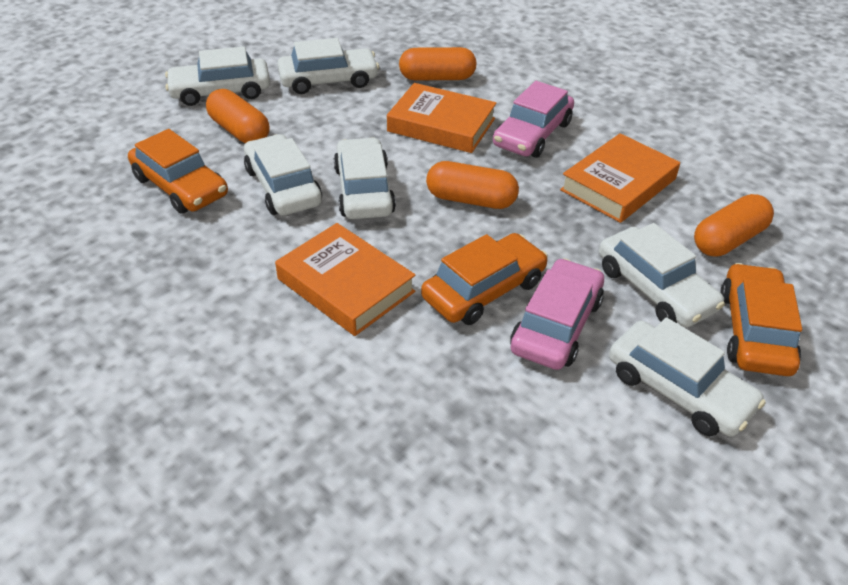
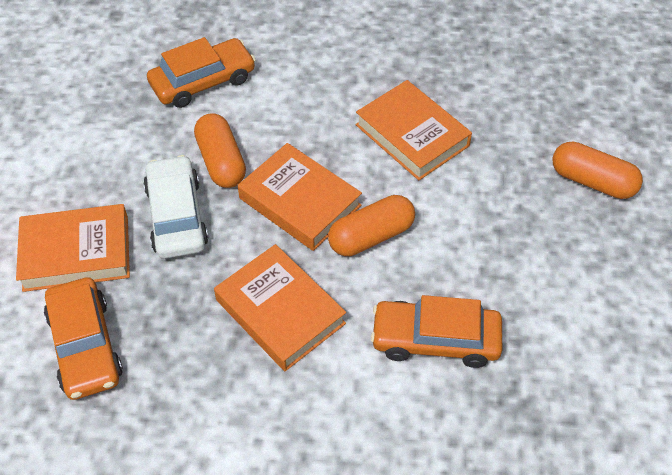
orange book: 3 -> 4
orange capsule: 4 -> 3
pink car: 2 -> 0
white car: 6 -> 1

